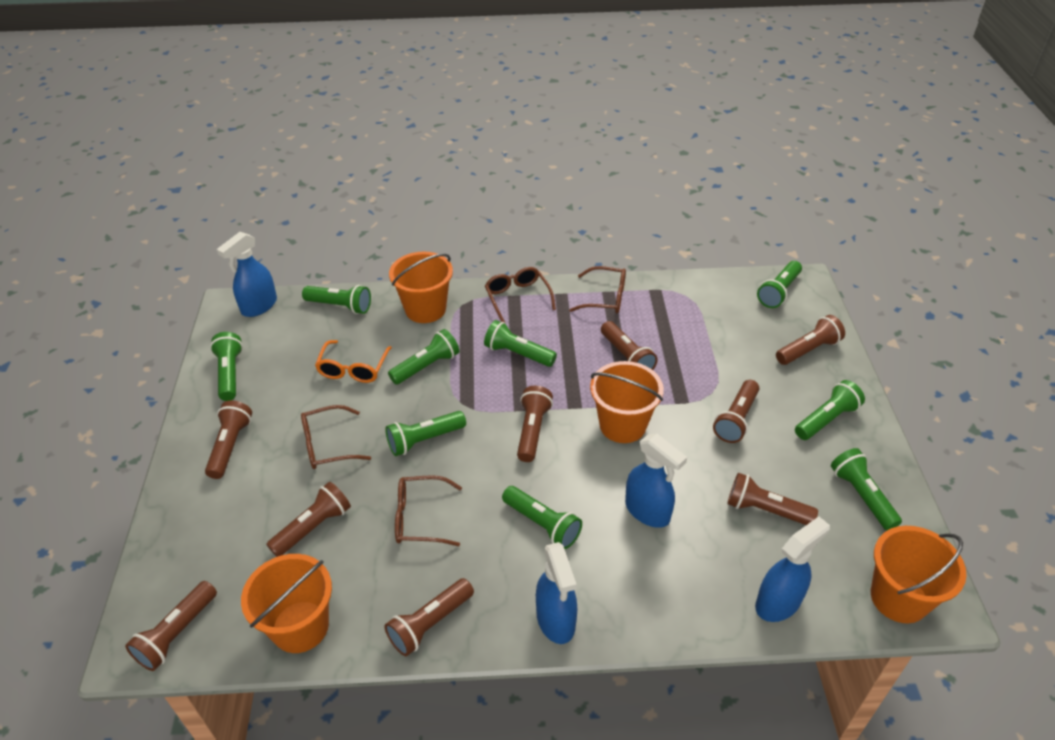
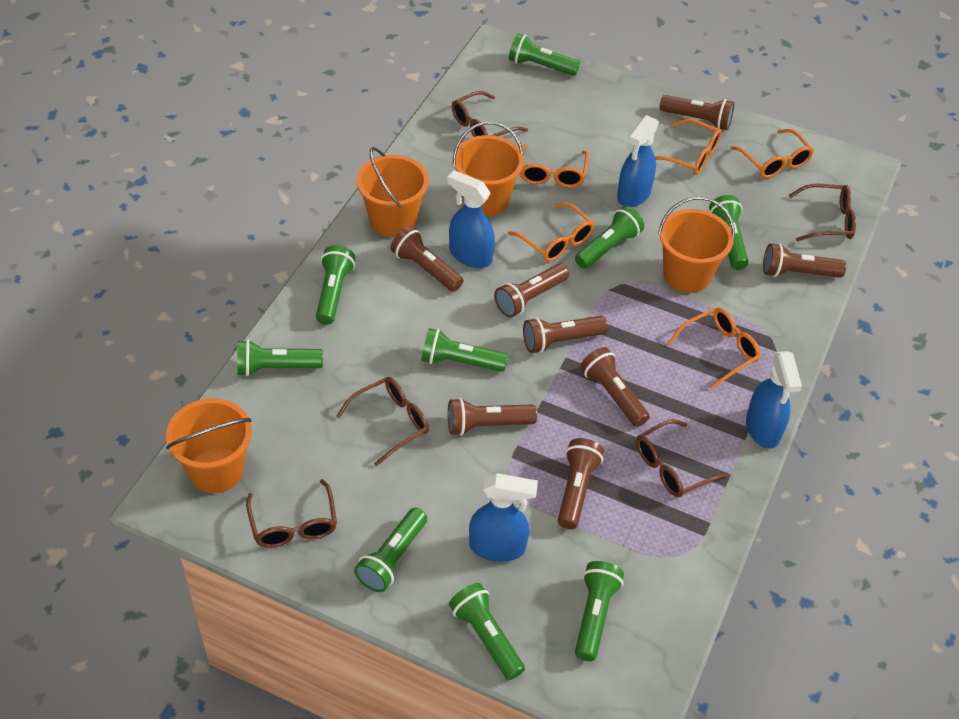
brown flashlight: 9 -> 8
brown glasses: 4 -> 5
orange glasses: 1 -> 5

